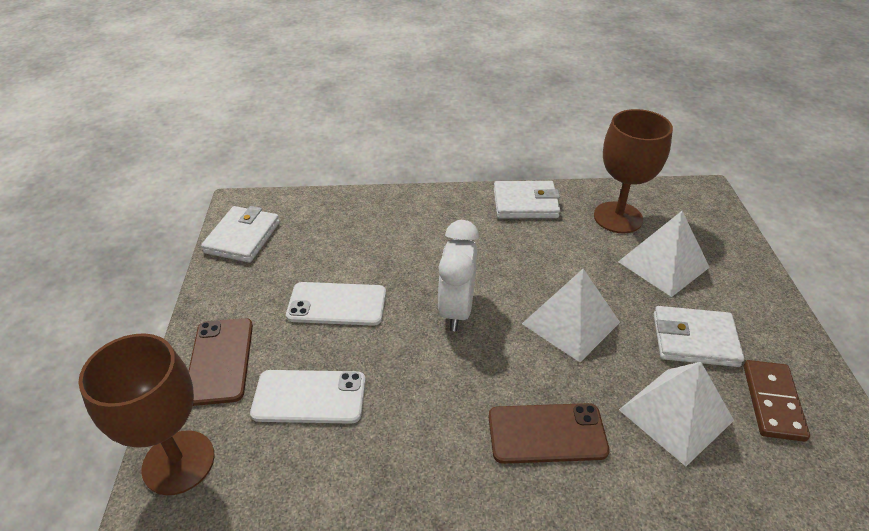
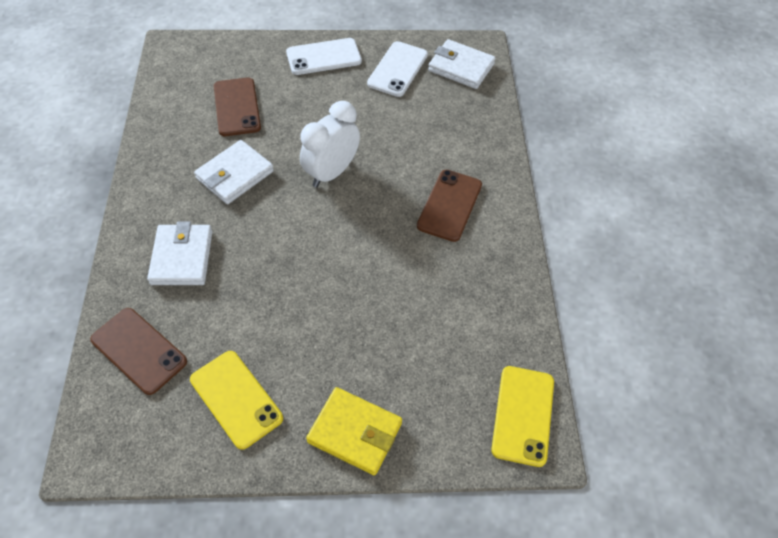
brown domino: 1 -> 0
brown goblet: 2 -> 0
brown phone: 2 -> 3
white pyramid: 3 -> 0
yellow phone: 0 -> 2
yellow wallet: 0 -> 1

